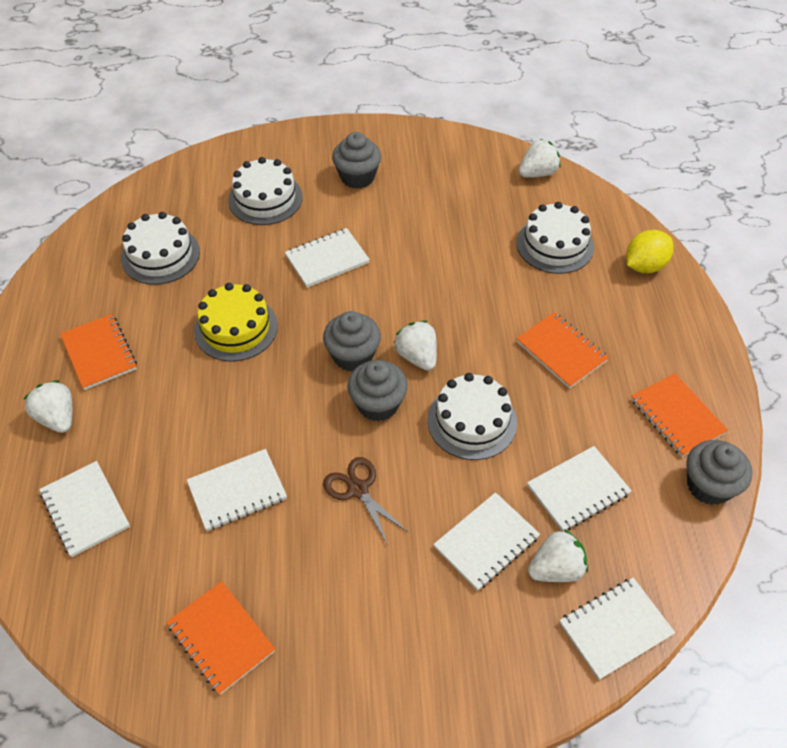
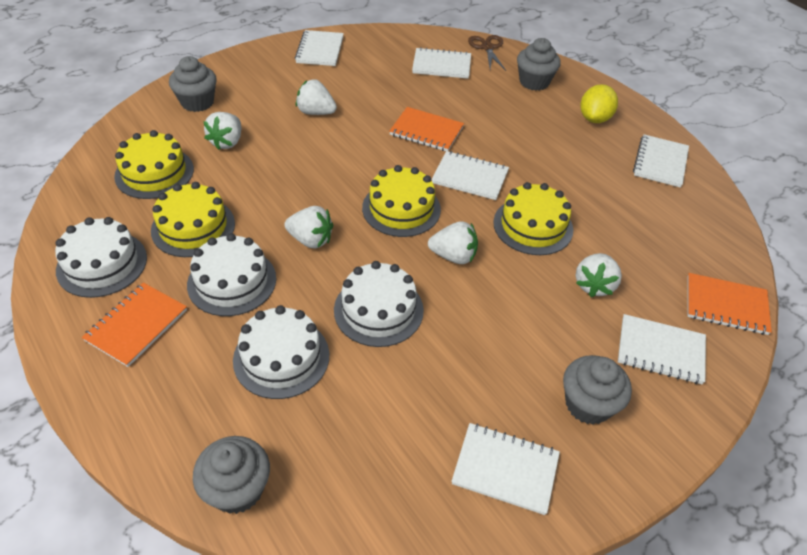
orange notebook: 4 -> 3
white strawberry: 4 -> 5
yellow cake: 1 -> 4

